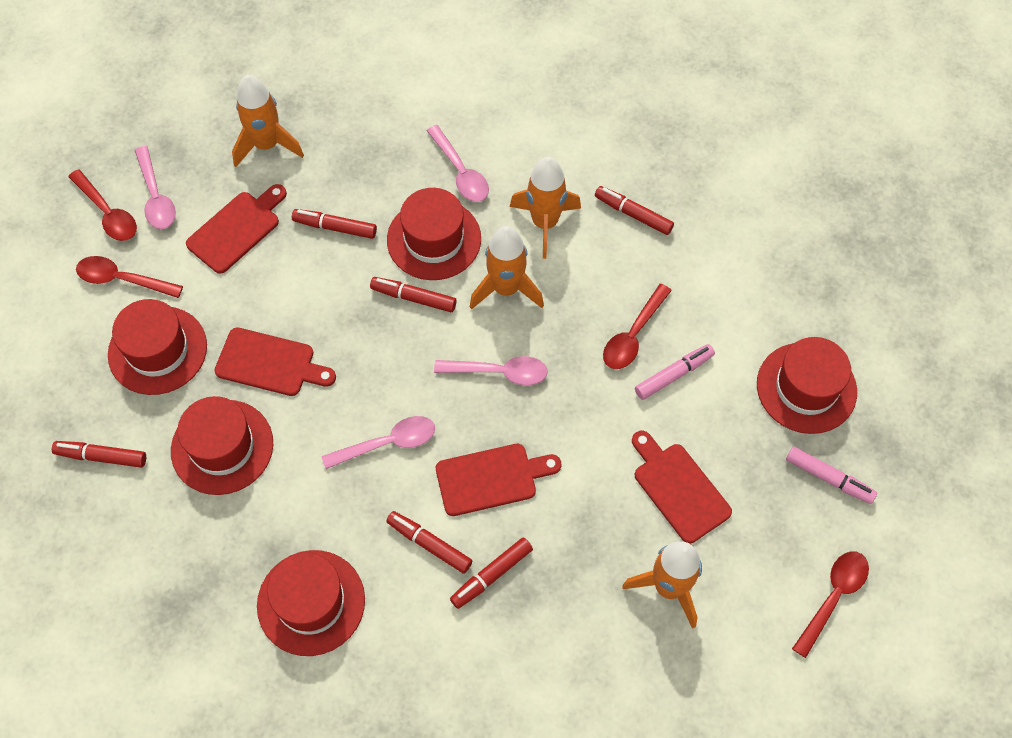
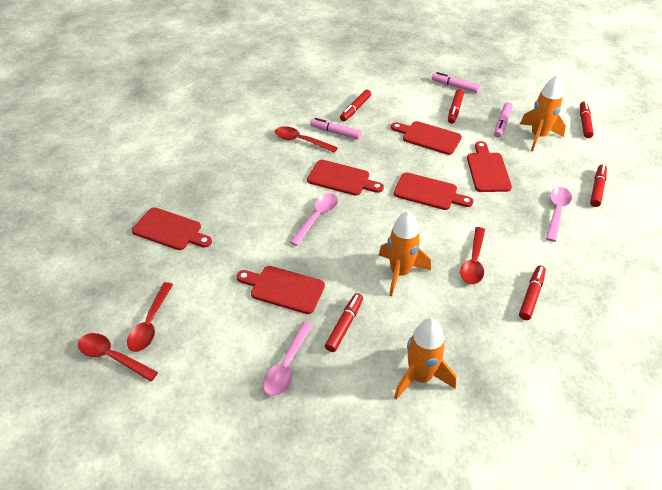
orange rocket: 4 -> 3
pink marker: 2 -> 3
pink spoon: 4 -> 3
red cutting board: 4 -> 6
red hat: 5 -> 0

